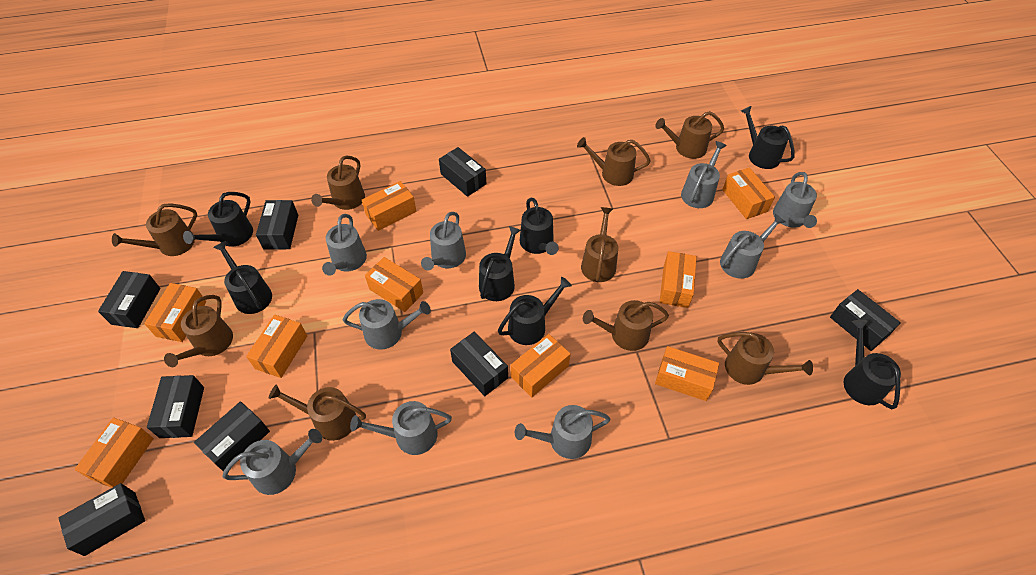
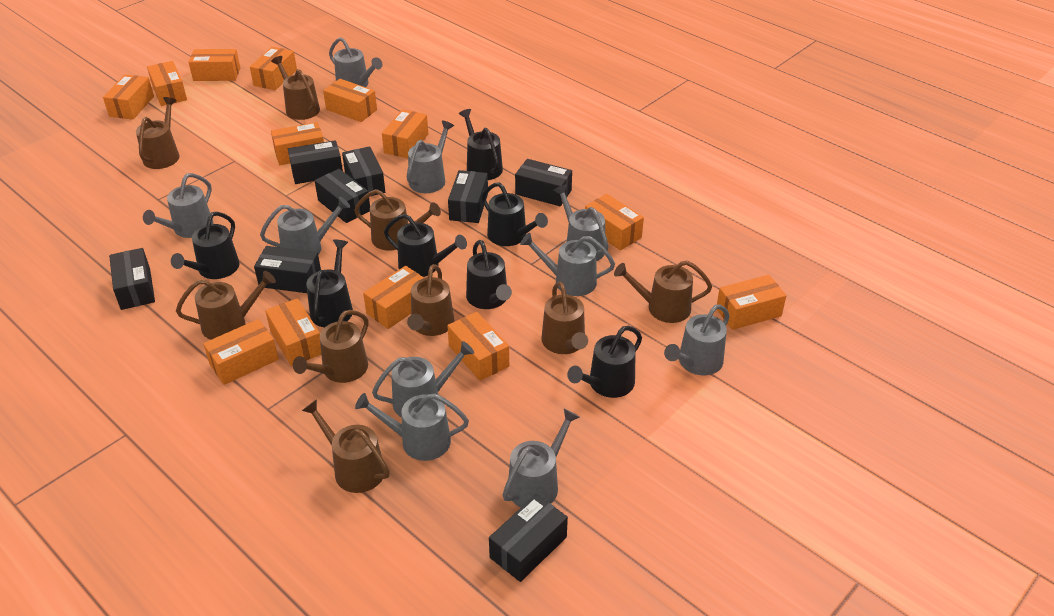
grey watering can: 9 -> 10
orange box: 9 -> 13

